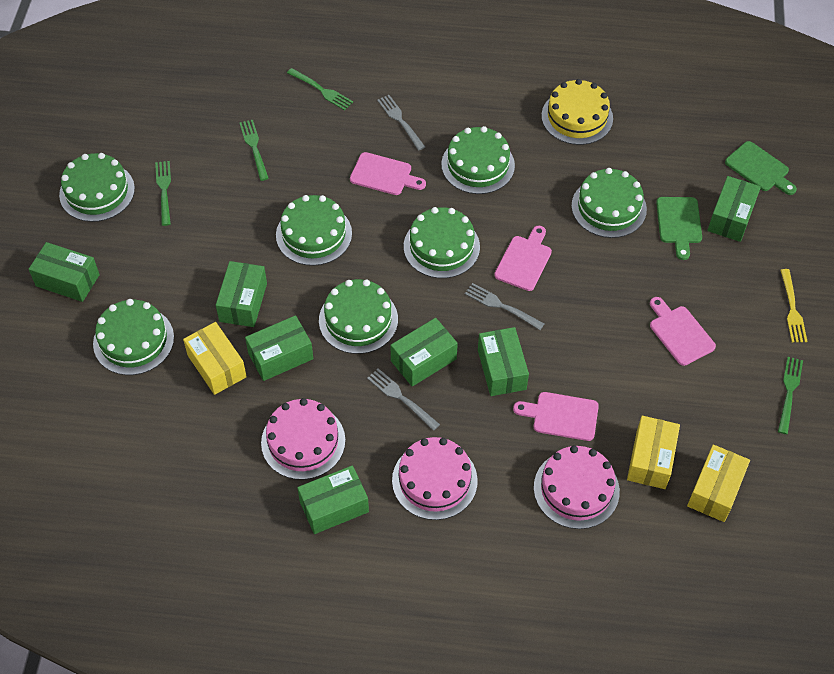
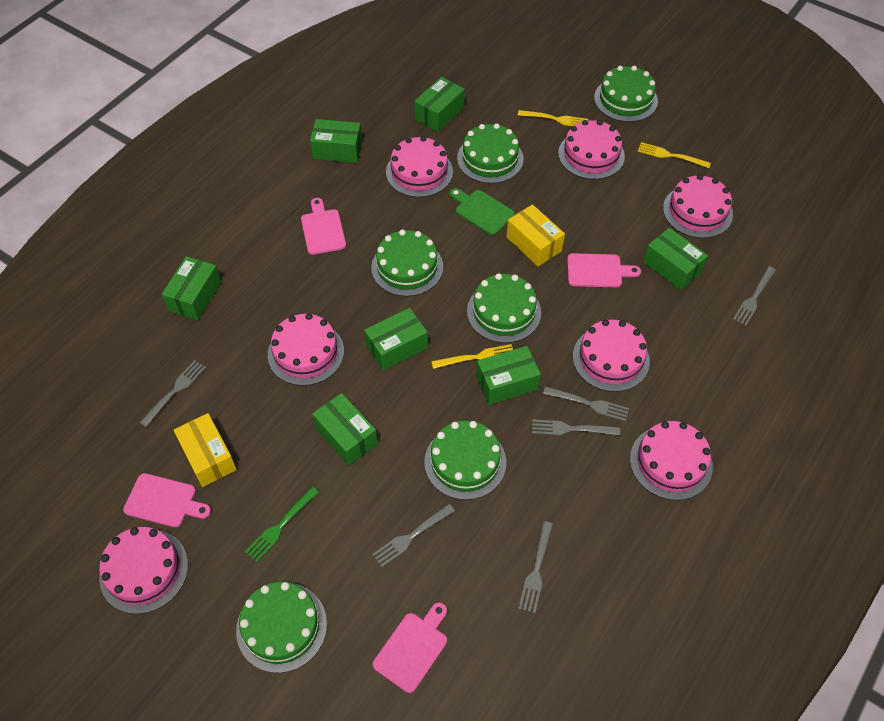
green cake: 7 -> 6
green cutting board: 2 -> 1
green fork: 4 -> 1
grey fork: 3 -> 6
pink cake: 3 -> 7
yellow box: 3 -> 2
yellow cake: 1 -> 0
yellow fork: 1 -> 3

